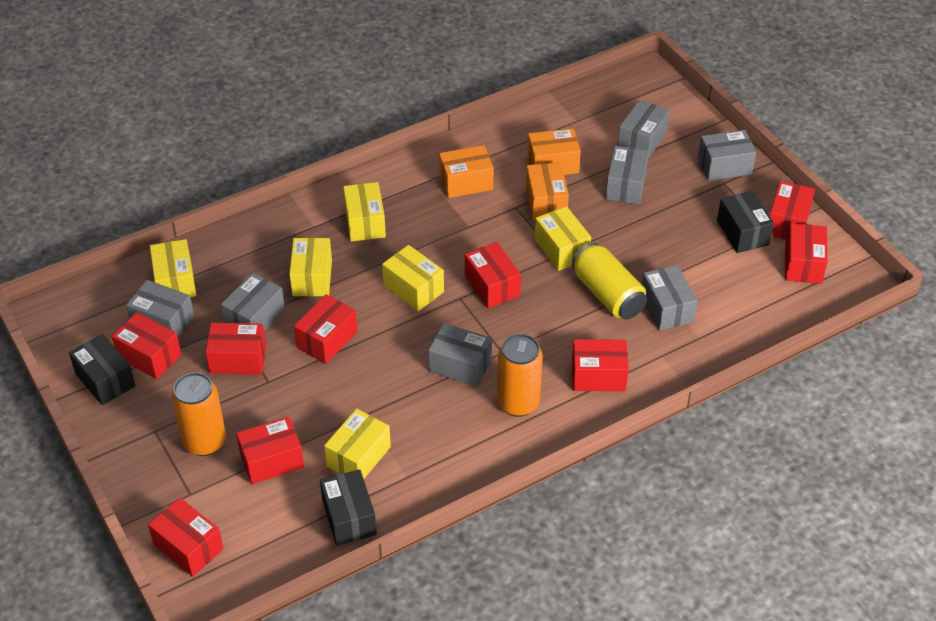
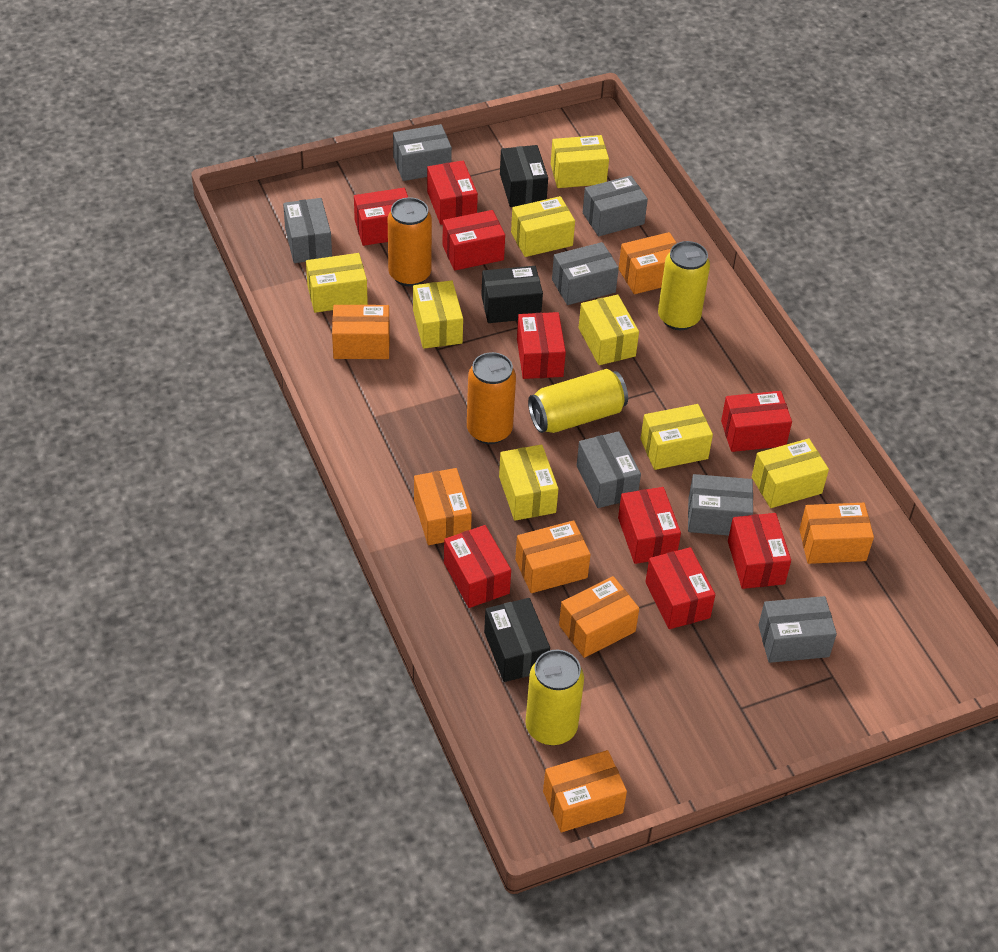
orange box: 3 -> 7
yellow box: 6 -> 8
yellow can: 1 -> 3

